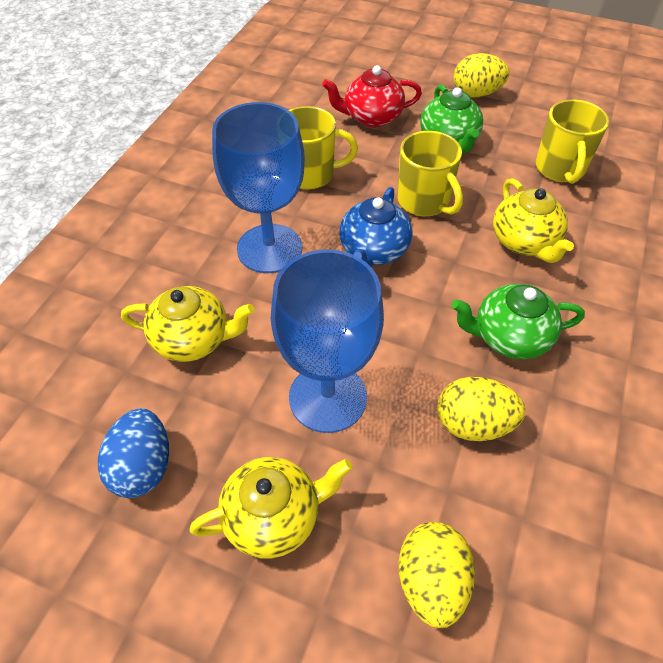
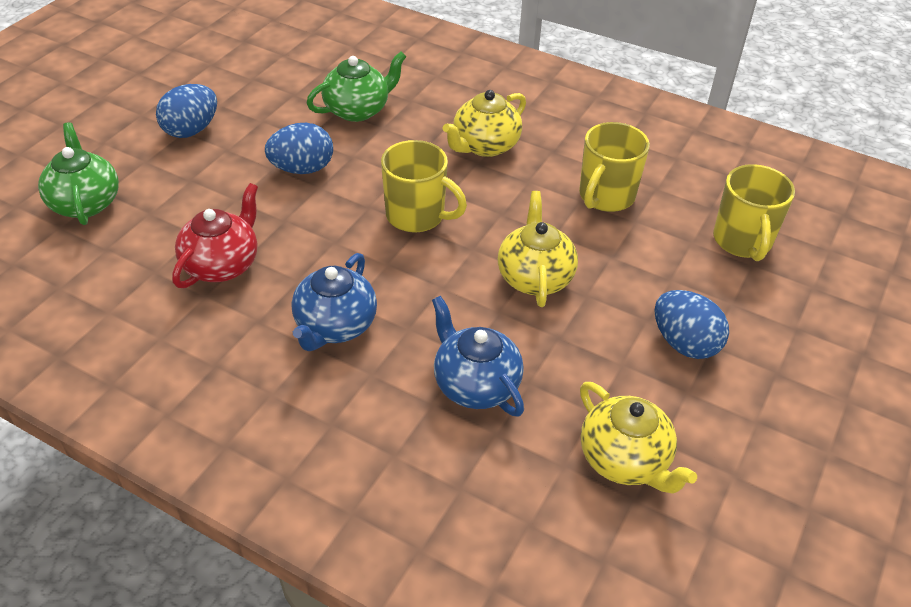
blue egg: 1 -> 3
blue goblet: 2 -> 0
blue teapot: 1 -> 2
yellow egg: 3 -> 0

